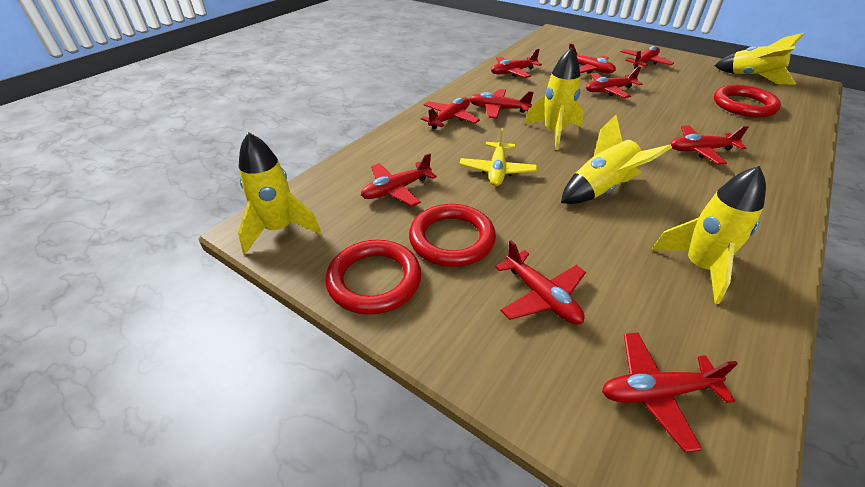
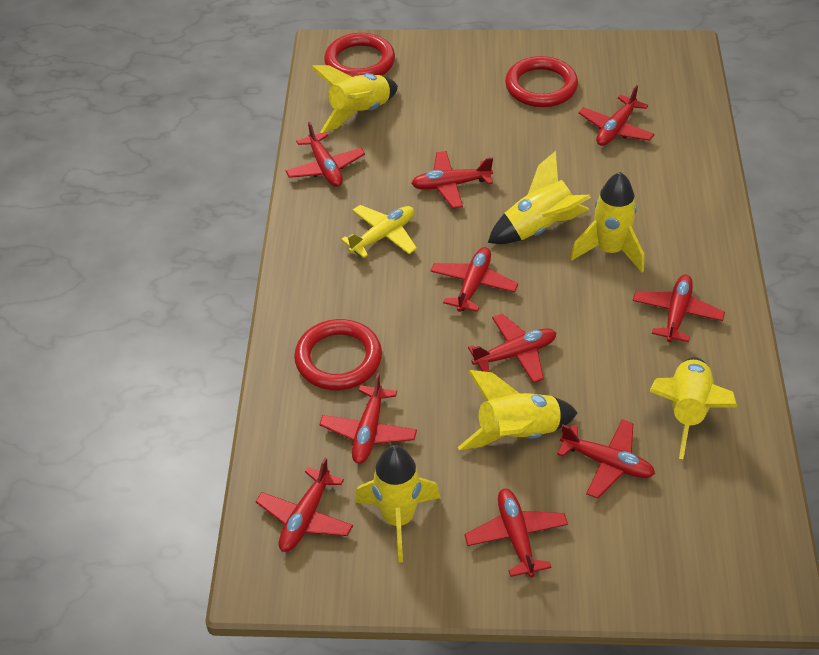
yellow rocket: 5 -> 6

